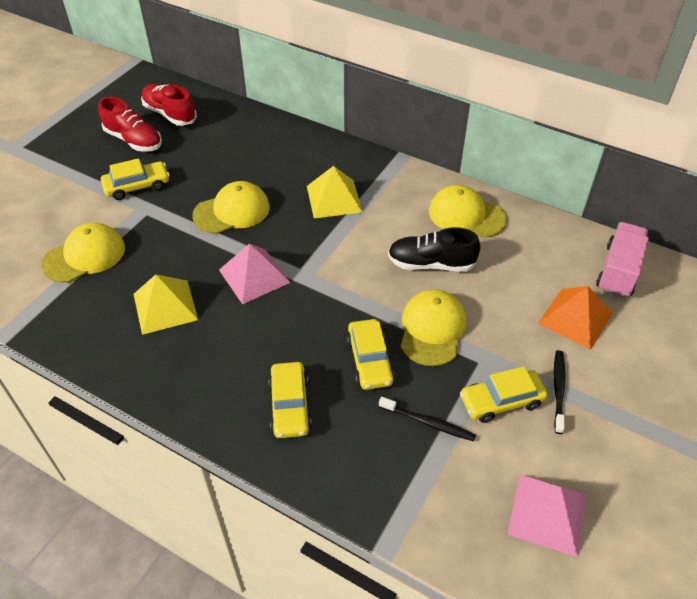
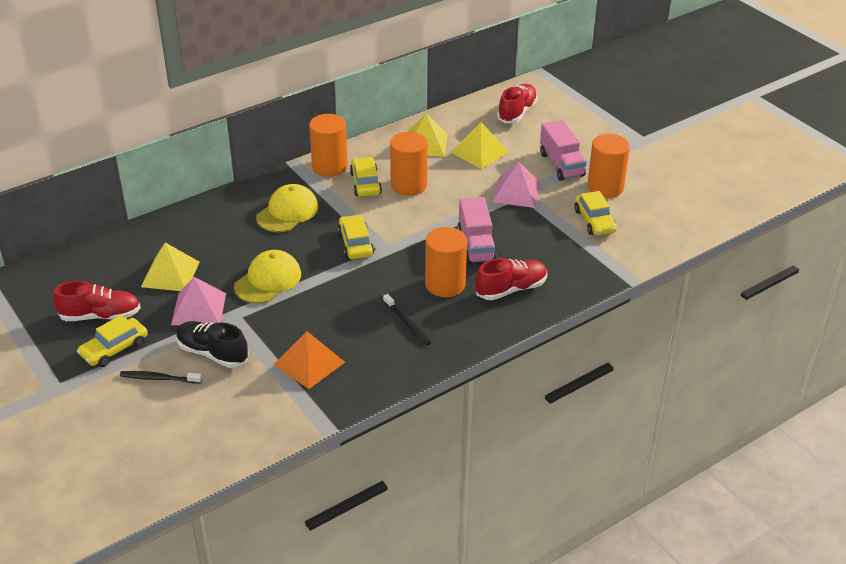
orange cylinder: 0 -> 4
pink truck: 1 -> 2
red shoe: 2 -> 3
yellow cap: 4 -> 2
yellow pyramid: 2 -> 3

